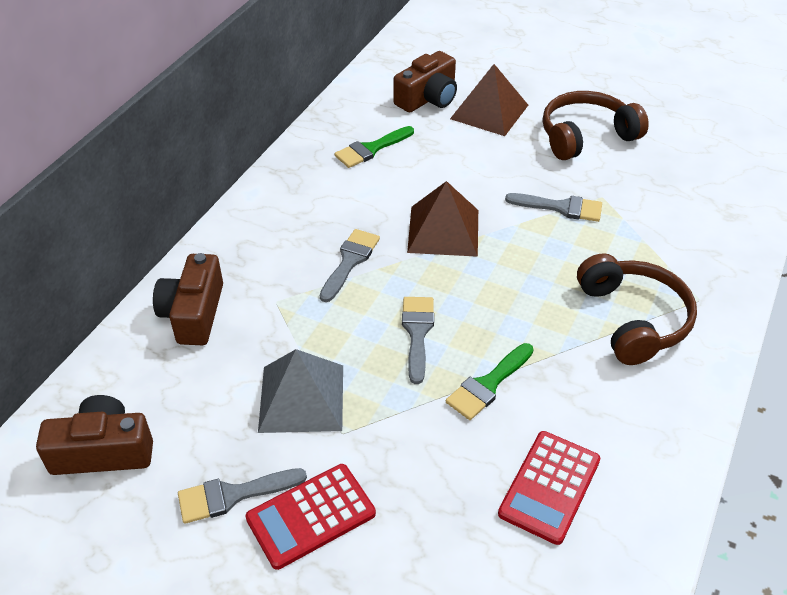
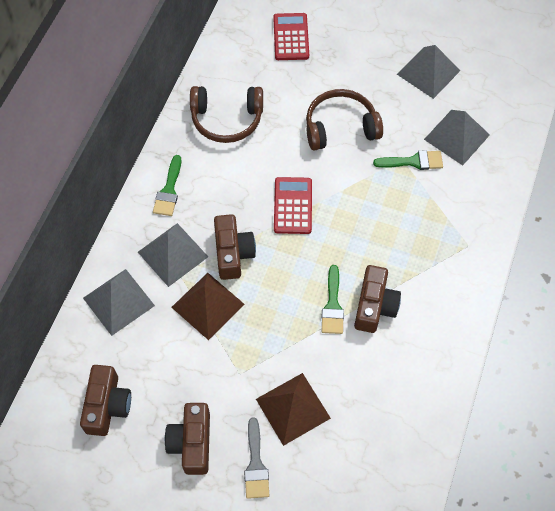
brown camera: 3 -> 4
green brush: 2 -> 3
grey brush: 4 -> 1
grey pyramid: 1 -> 4

